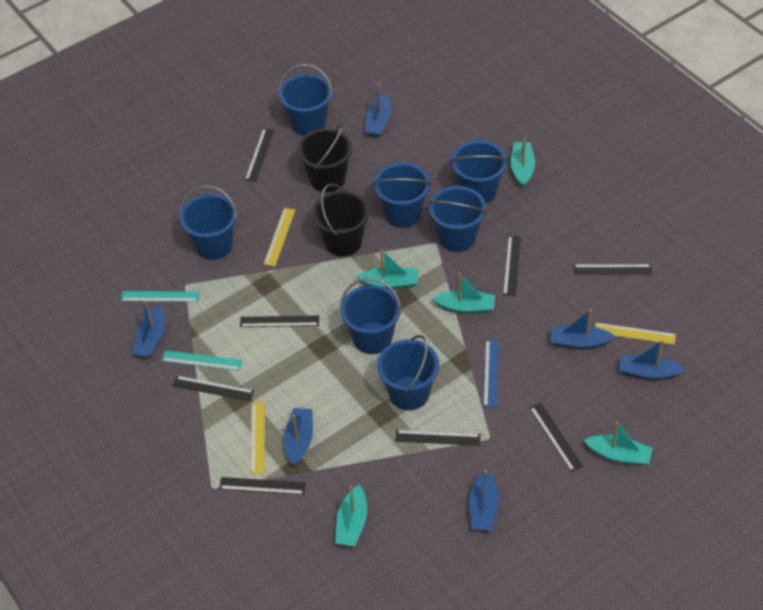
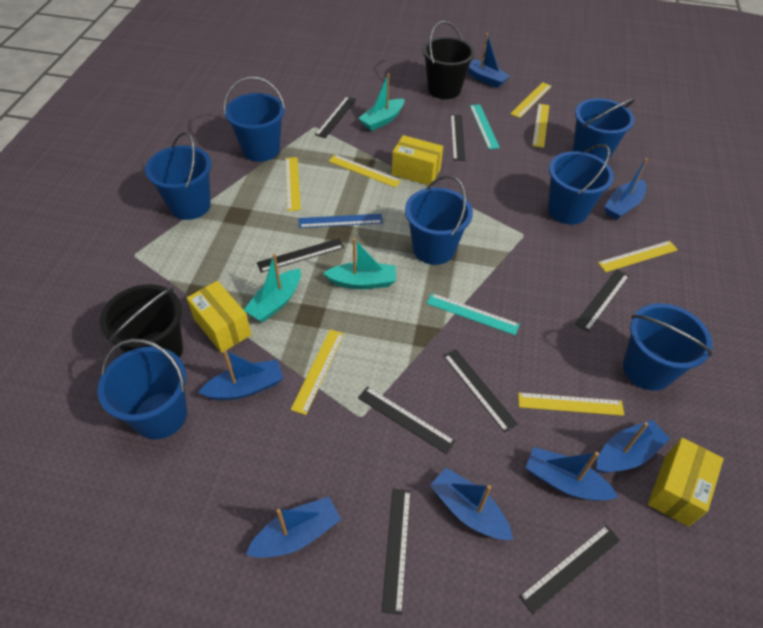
blue boat: 6 -> 7
turquoise boat: 5 -> 3
yellow box: 0 -> 3
yellow ruler: 3 -> 7

